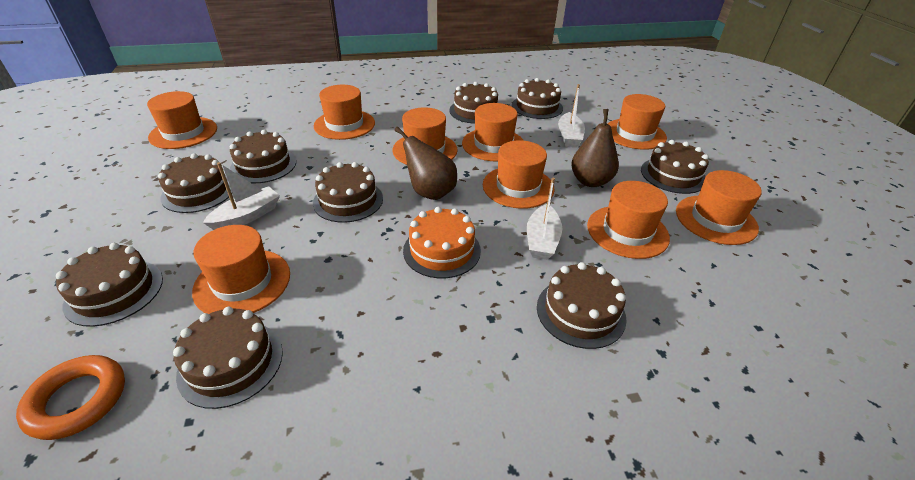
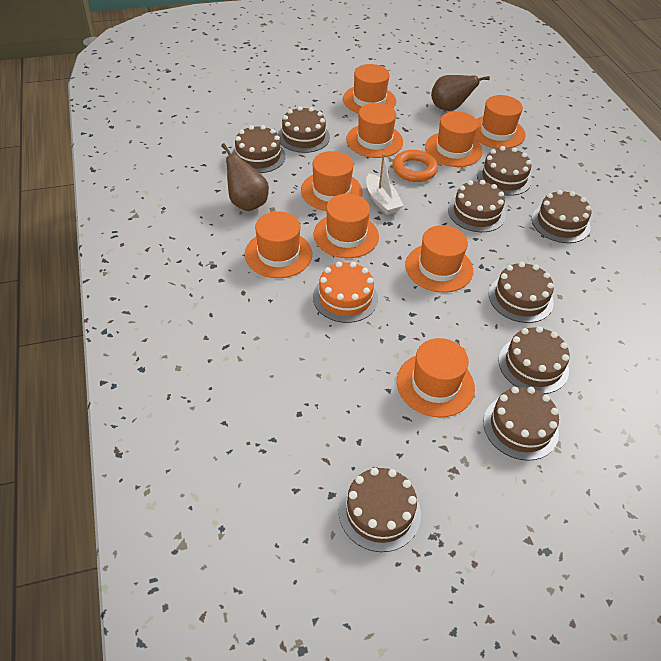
white boat: 3 -> 1

